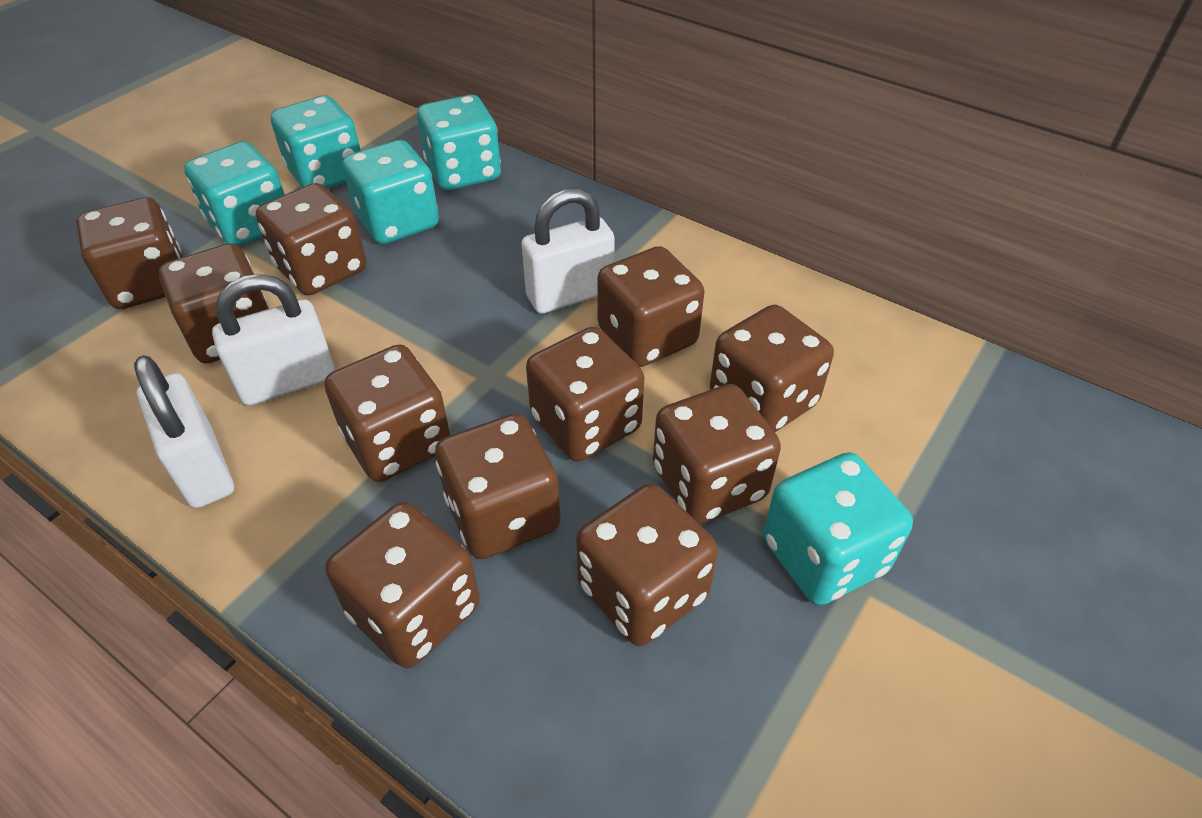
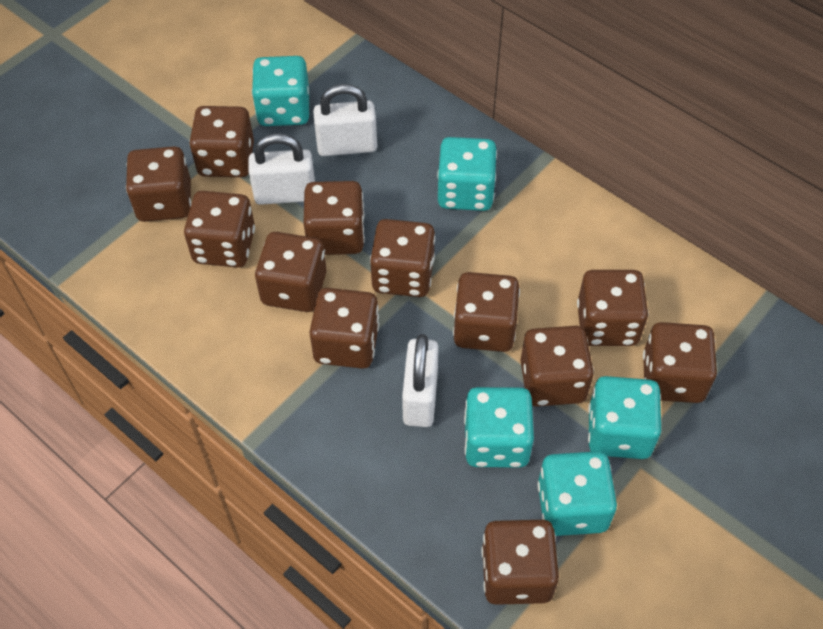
brown dice: 11 -> 12

